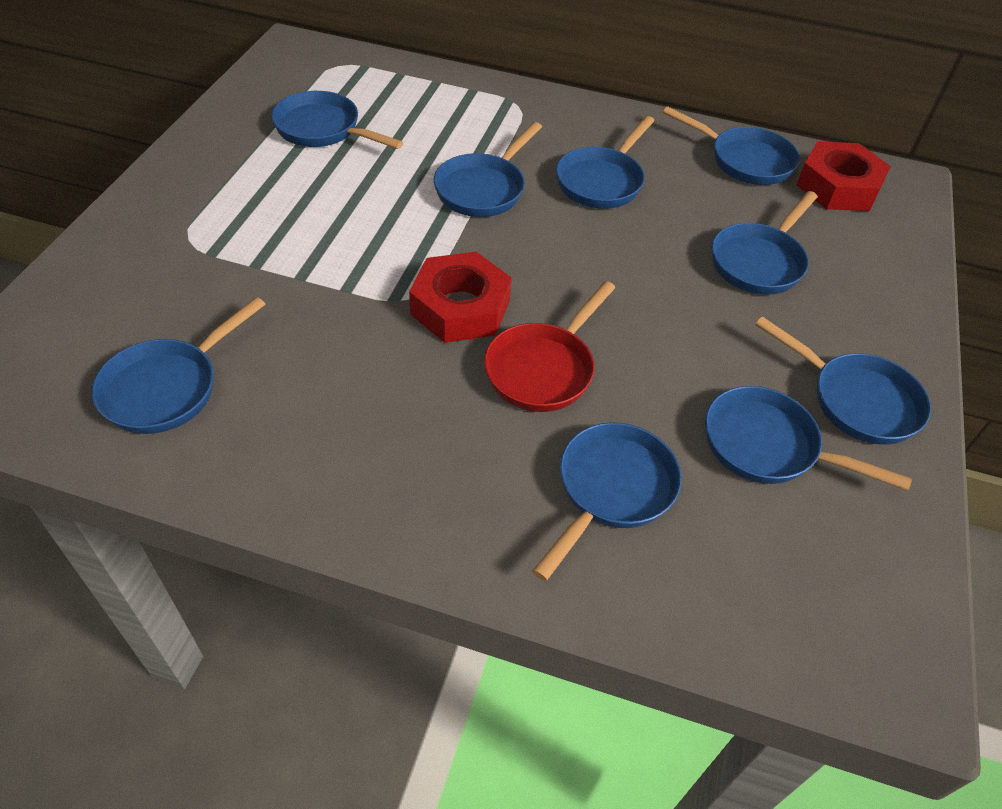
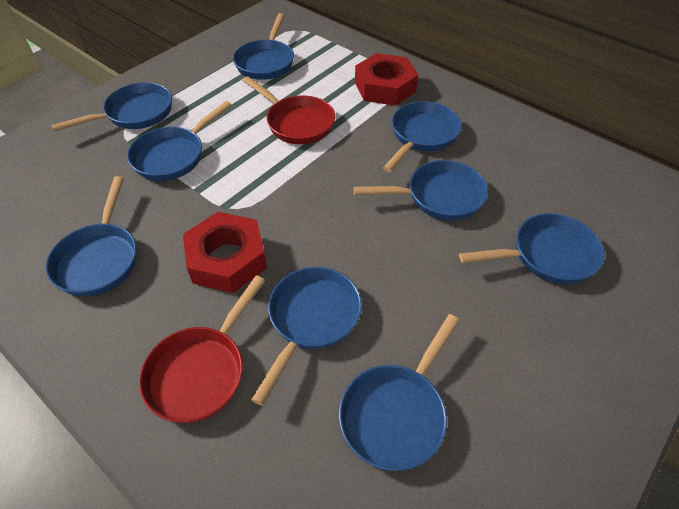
red pan: 1 -> 2

